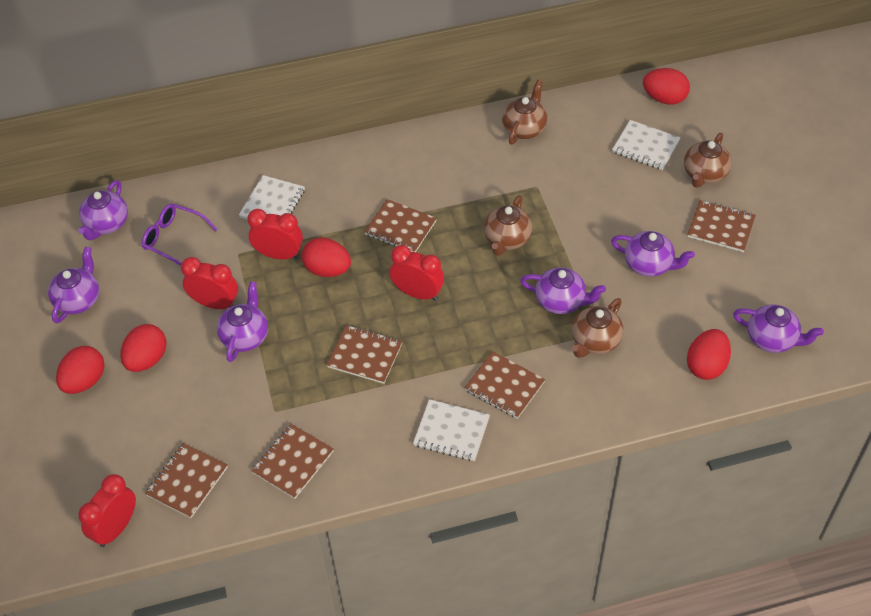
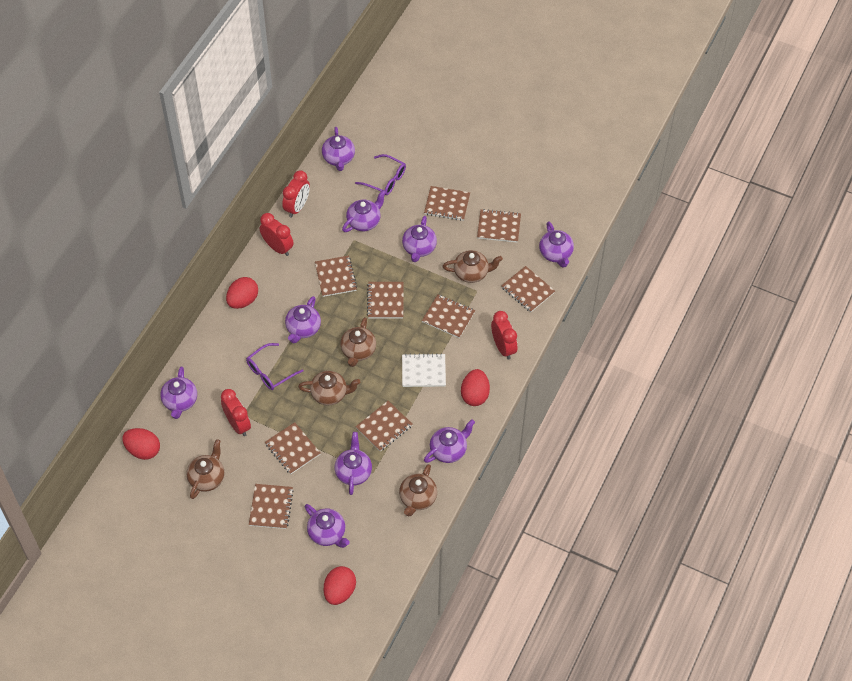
brown notebook: 6 -> 9
brown teapot: 4 -> 5
purple glasses: 1 -> 2
purple teapot: 6 -> 9
red egg: 5 -> 4
white notebook: 3 -> 1

